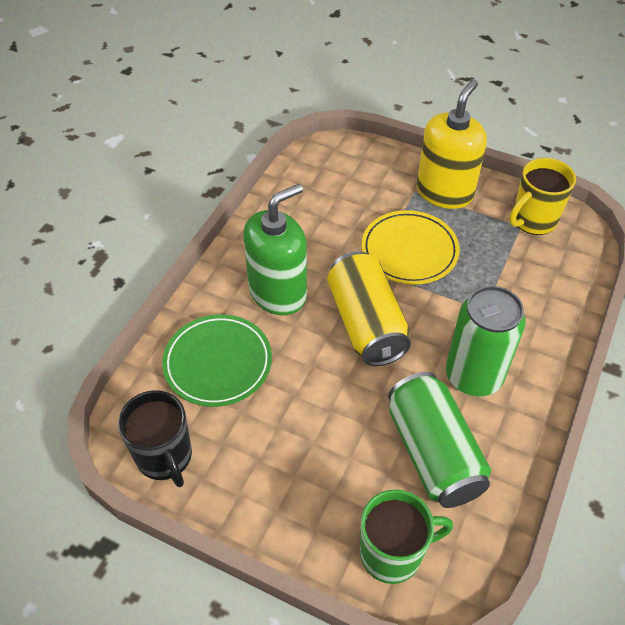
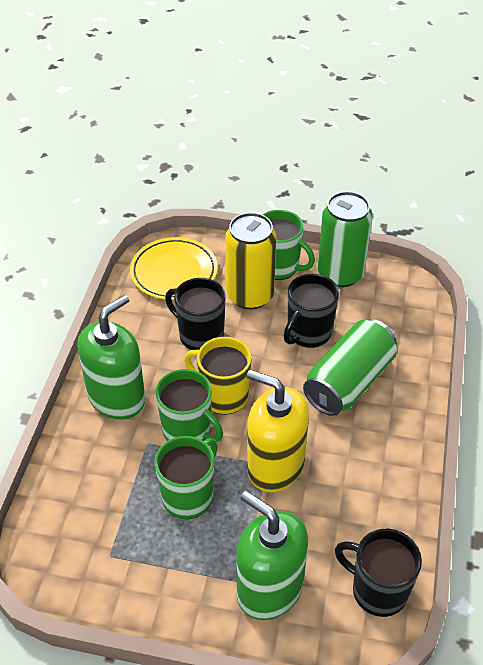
black mug: 1 -> 3
green mug: 1 -> 3
green plate: 1 -> 0
green soap dispenser: 1 -> 2

